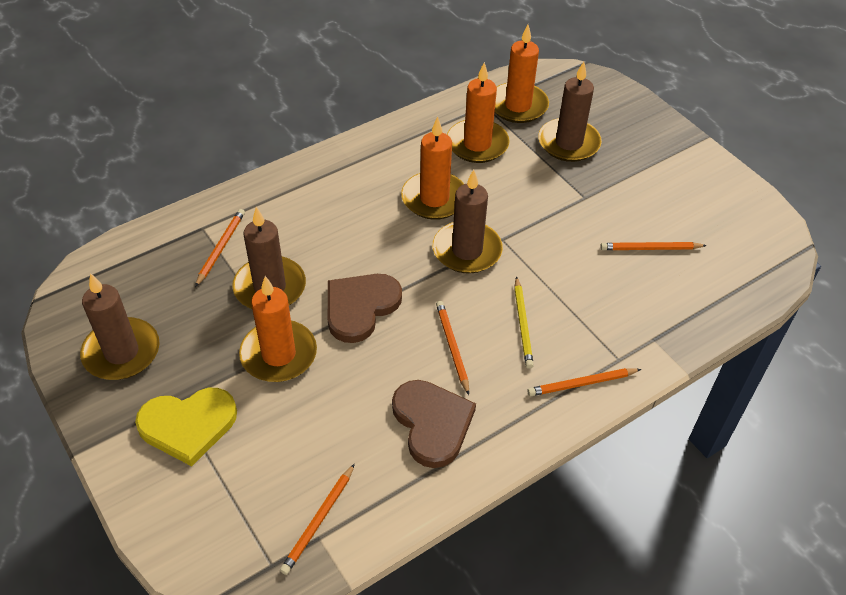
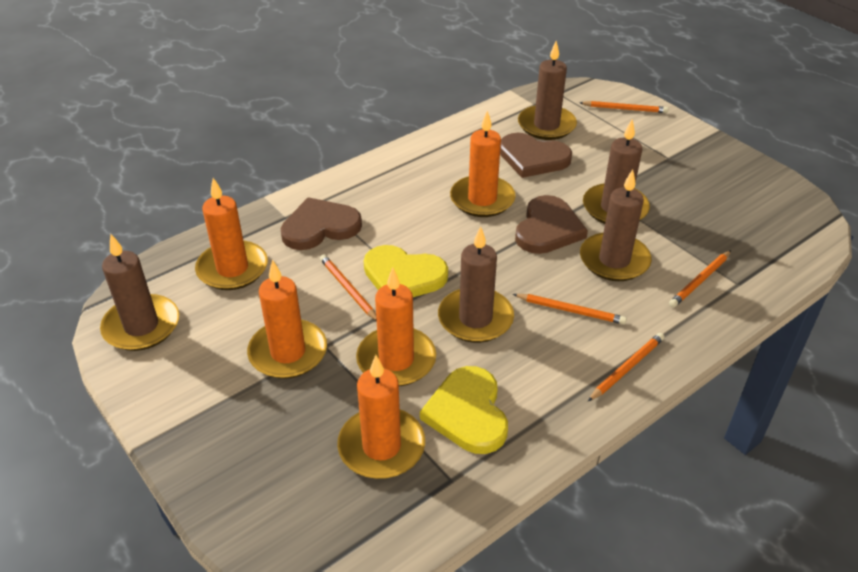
brown candle: 4 -> 5
brown heart: 2 -> 3
orange candle: 4 -> 5
yellow heart: 1 -> 2
yellow pencil: 1 -> 0

